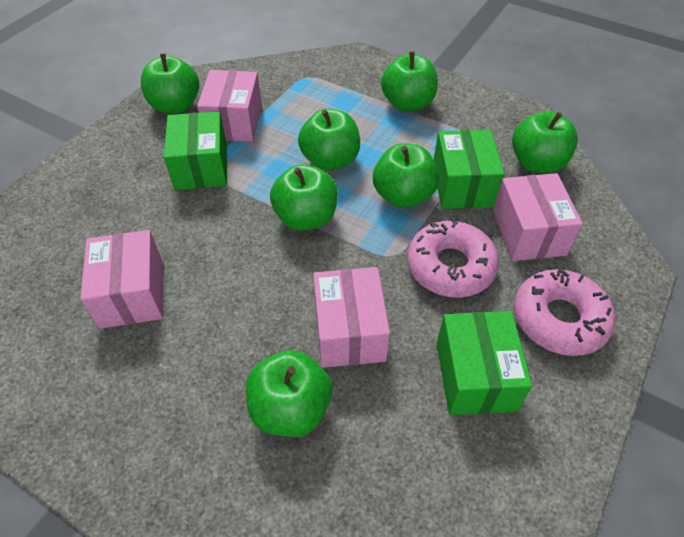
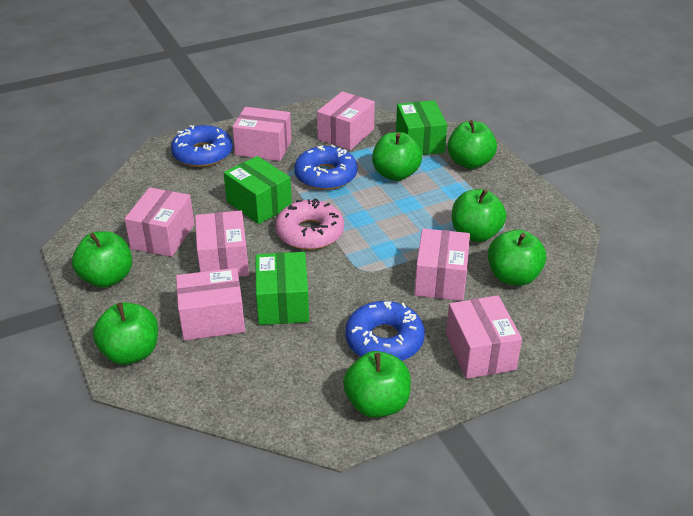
blue donut: 0 -> 3
pink box: 4 -> 7
pink donut: 2 -> 1

